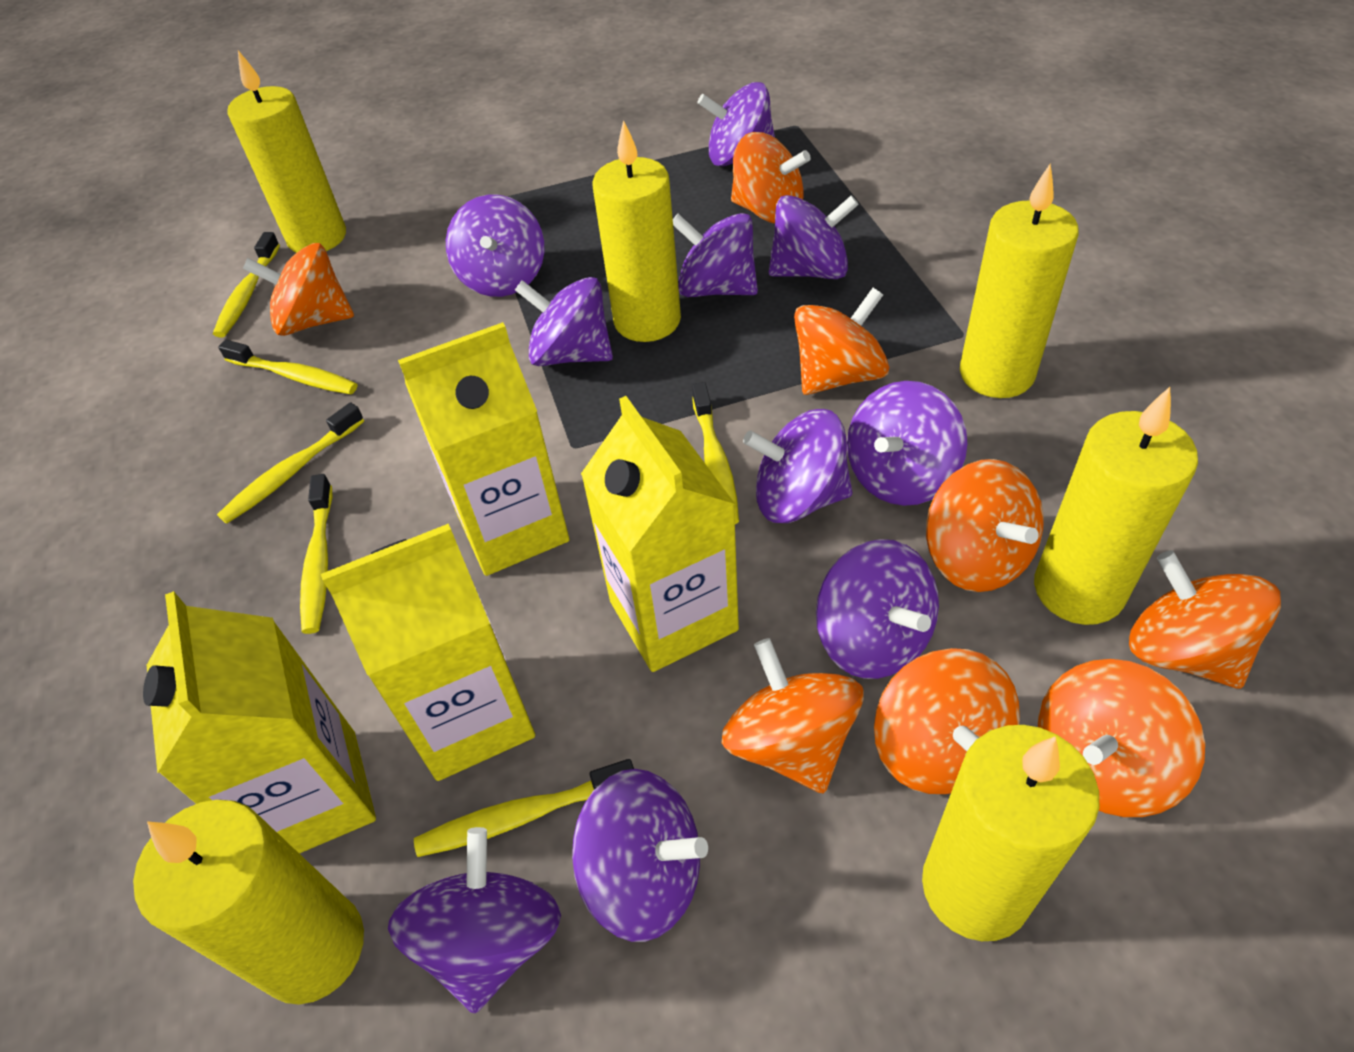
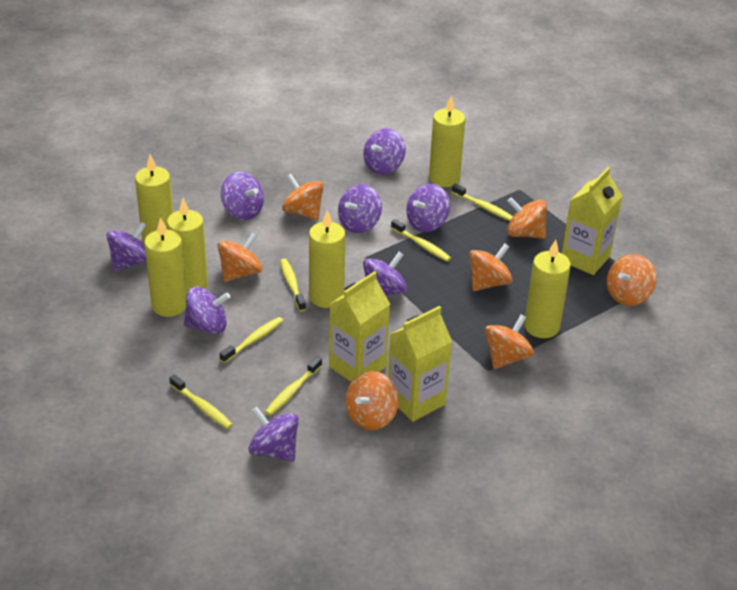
orange spinning top: 8 -> 7
purple spinning top: 10 -> 8
yellow carton: 4 -> 3

